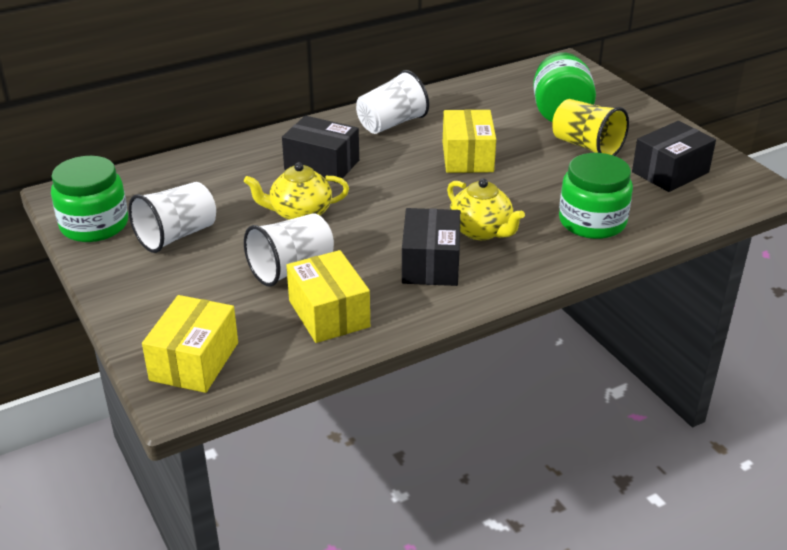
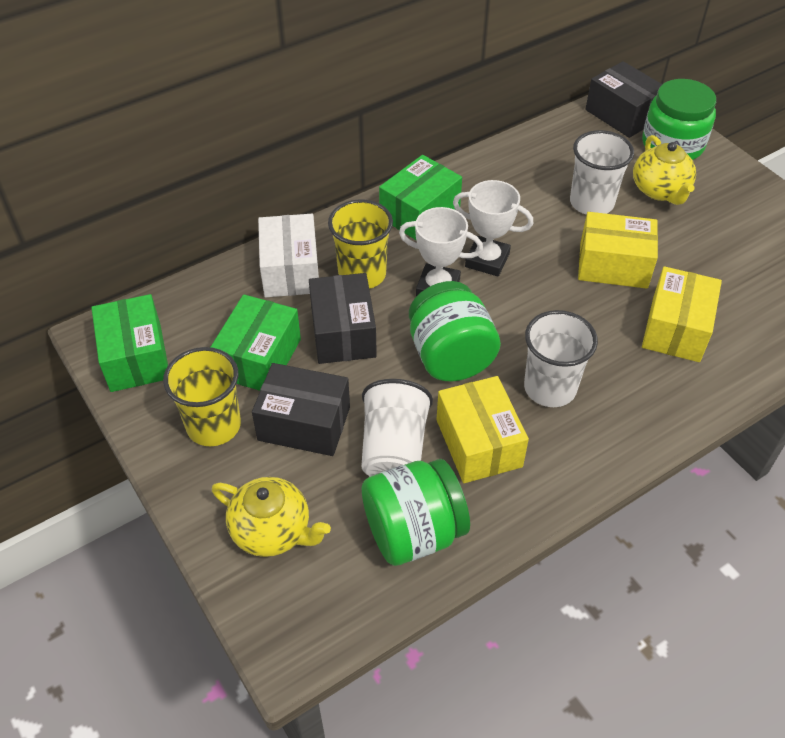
green box: 0 -> 3
white box: 0 -> 1
white trophy: 0 -> 2
yellow cup: 1 -> 2

